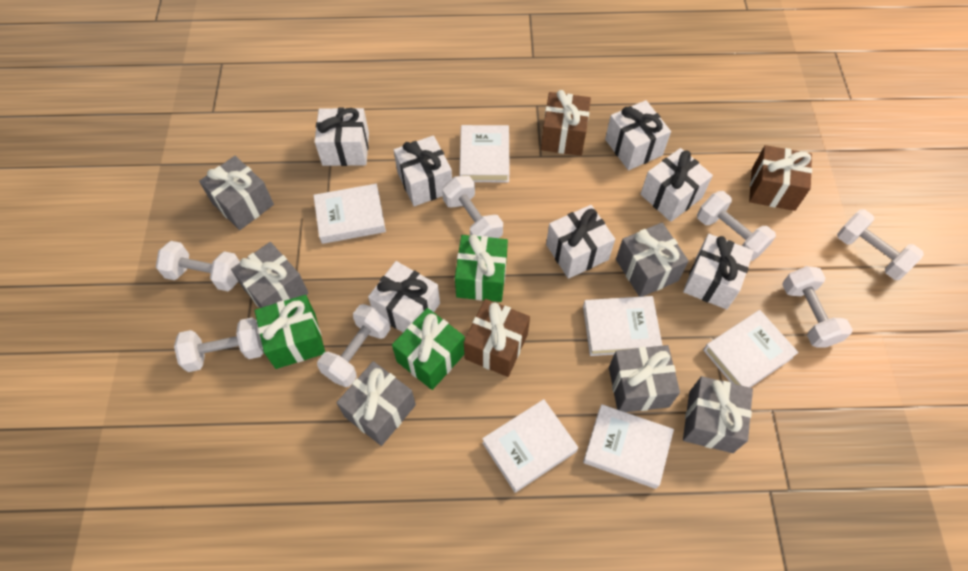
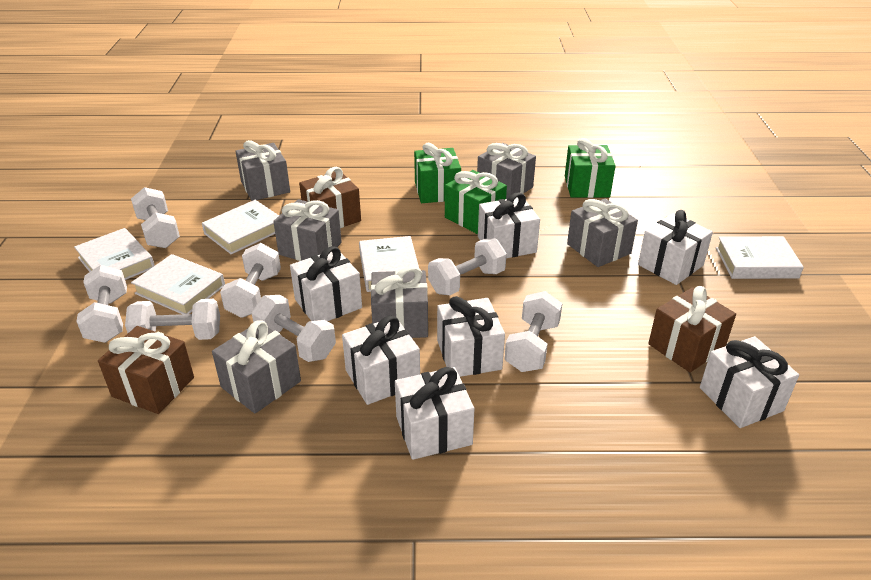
white book: 6 -> 5

